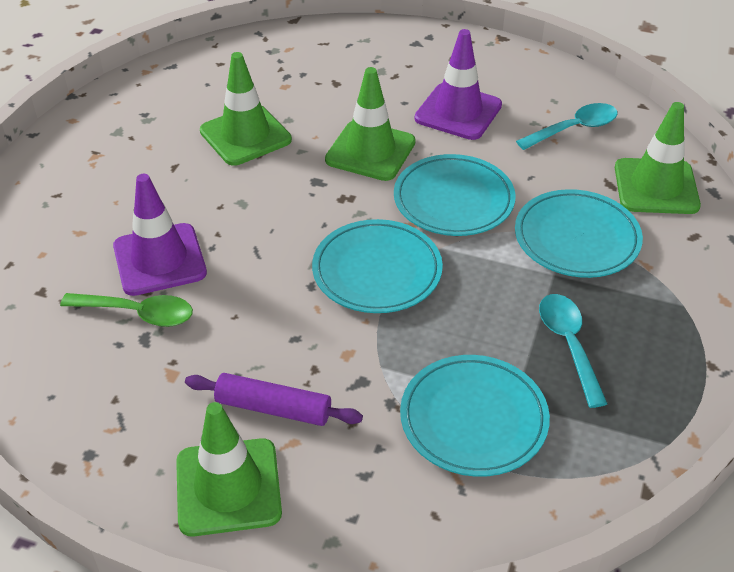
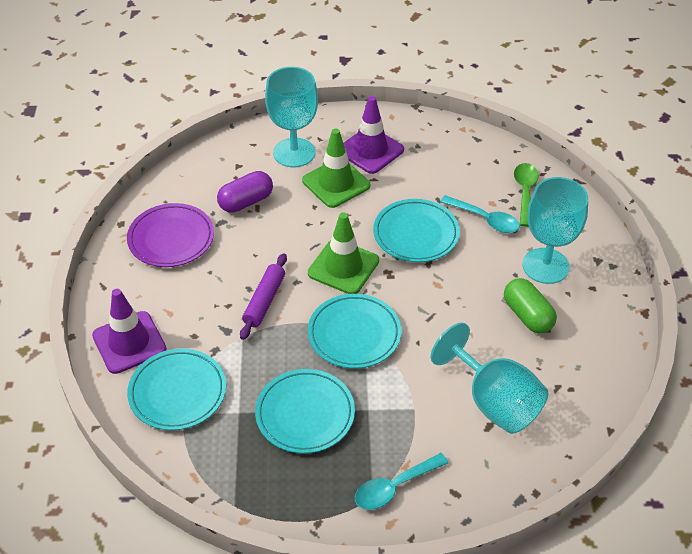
green capsule: 0 -> 1
green traffic cone: 4 -> 2
purple capsule: 0 -> 1
purple plate: 0 -> 1
turquoise goblet: 0 -> 3

